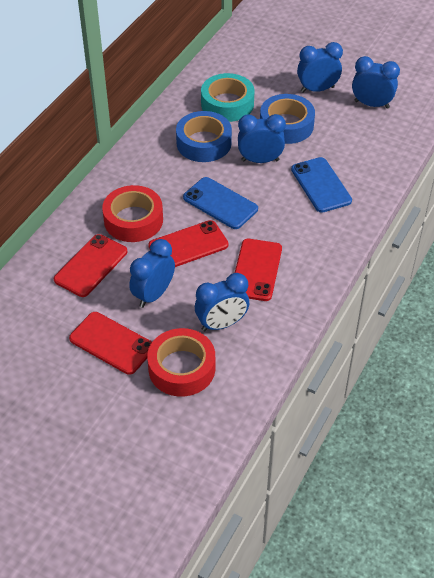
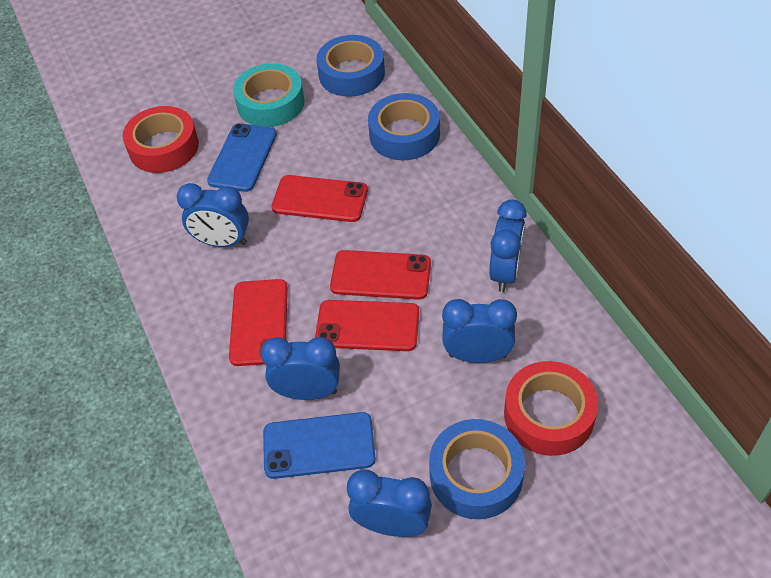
blue tape: 2 -> 3

